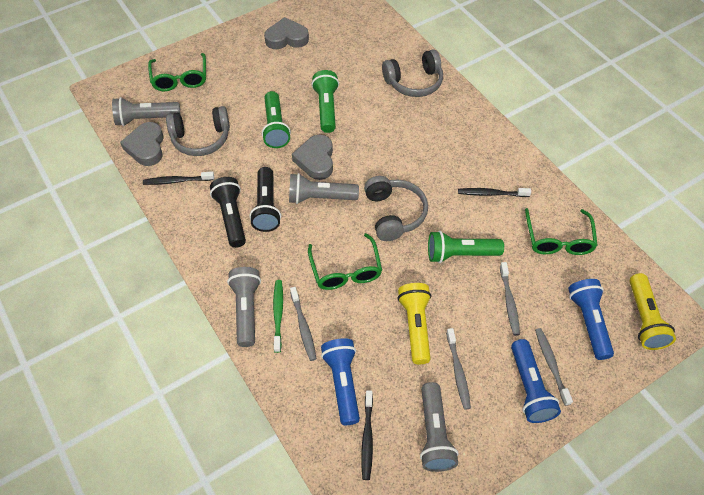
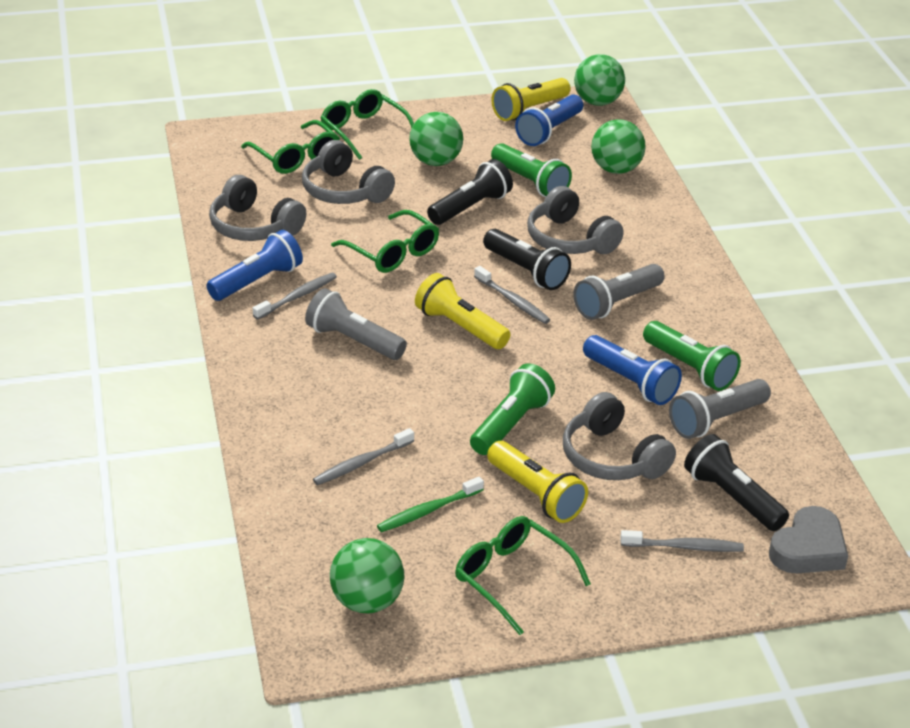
black flashlight: 2 -> 3
black toothbrush: 3 -> 0
green ball: 0 -> 4
green glasses: 3 -> 4
grey flashlight: 4 -> 3
grey headphones: 3 -> 4
grey heart: 3 -> 1
yellow flashlight: 2 -> 3

